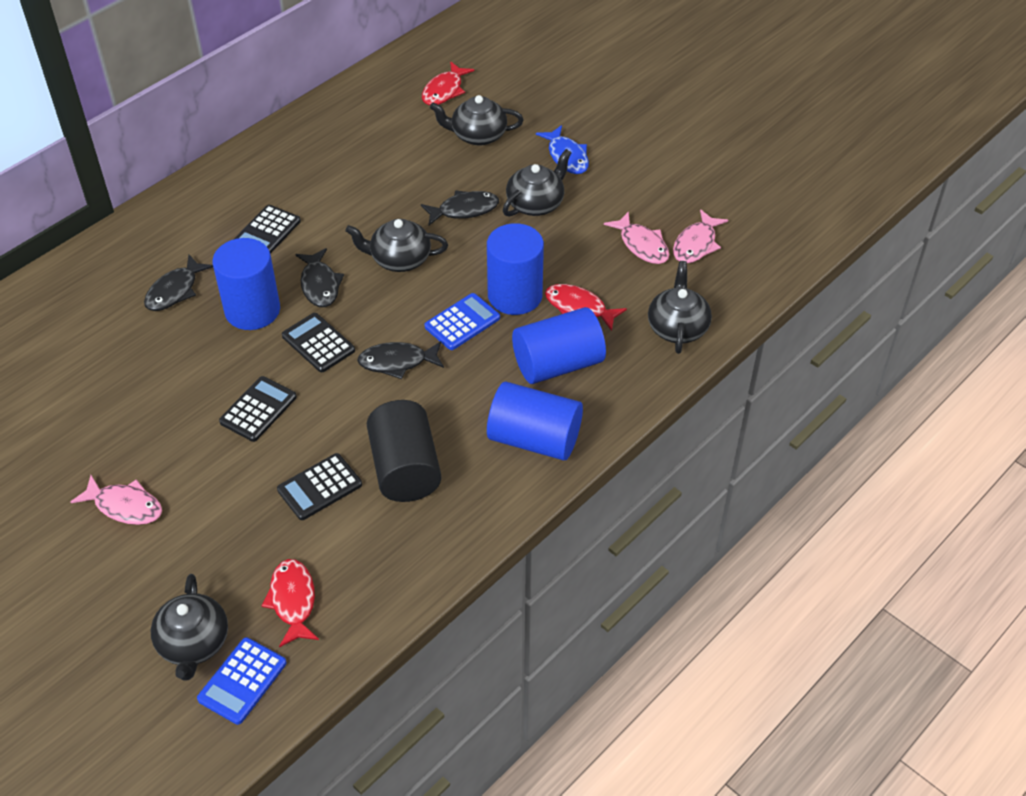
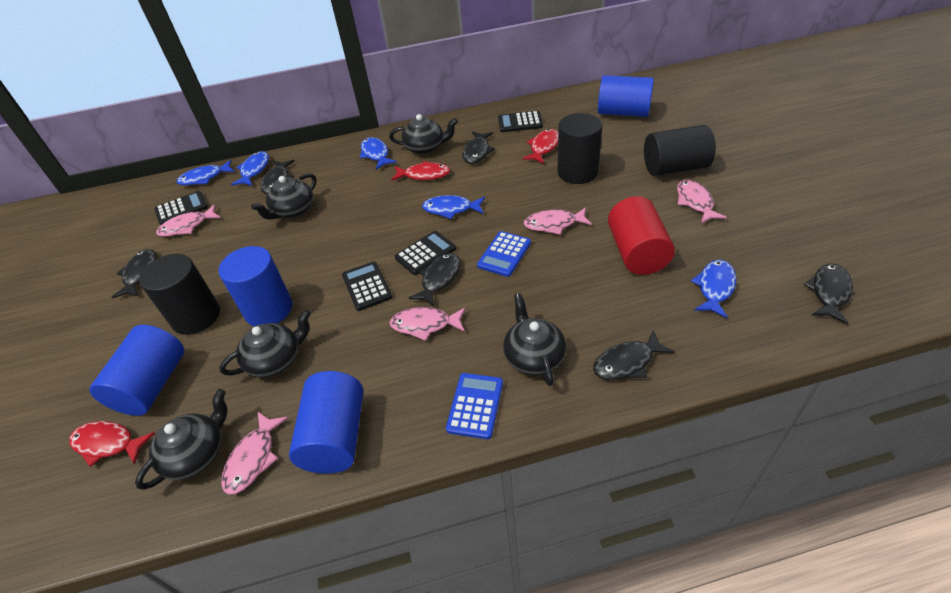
black cylinder: 1 -> 3
black fish: 4 -> 6
blue fish: 1 -> 5
pink fish: 3 -> 5
red cylinder: 0 -> 1

